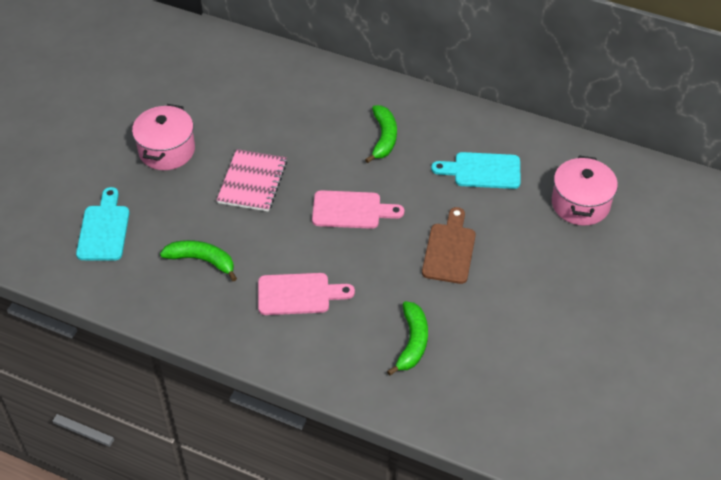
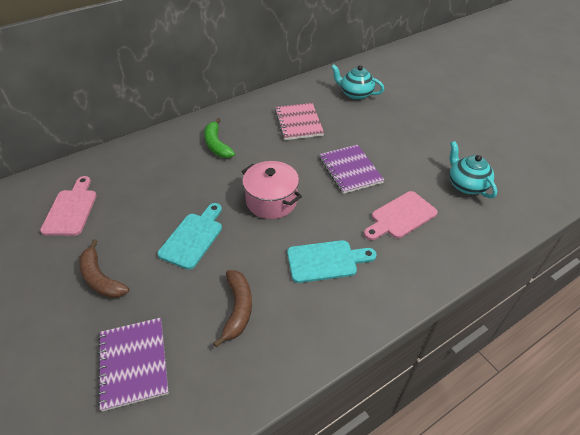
brown banana: 0 -> 2
brown cutting board: 1 -> 0
green banana: 3 -> 1
pink pot: 2 -> 1
purple notebook: 0 -> 2
turquoise teapot: 0 -> 2

